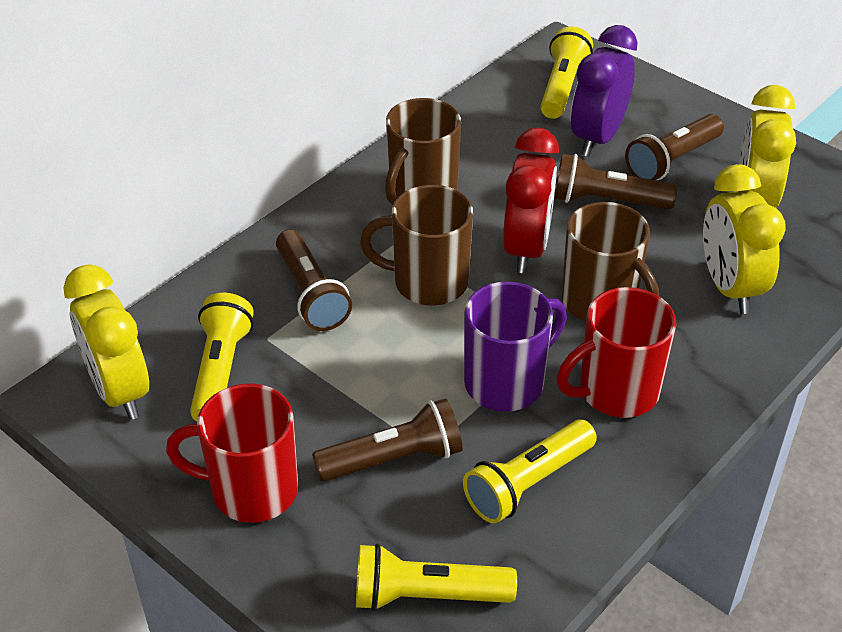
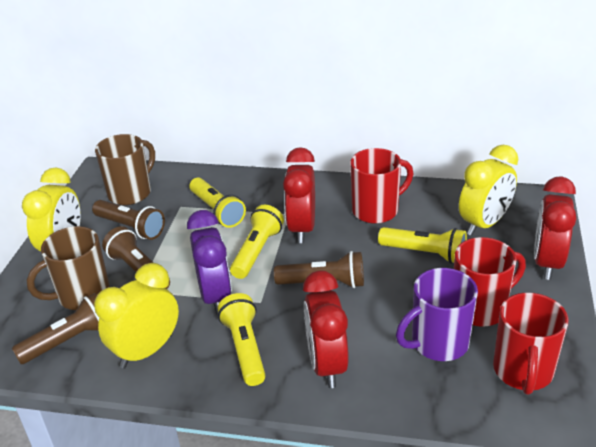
brown mug: 3 -> 2
red clock: 1 -> 3
red mug: 2 -> 3

